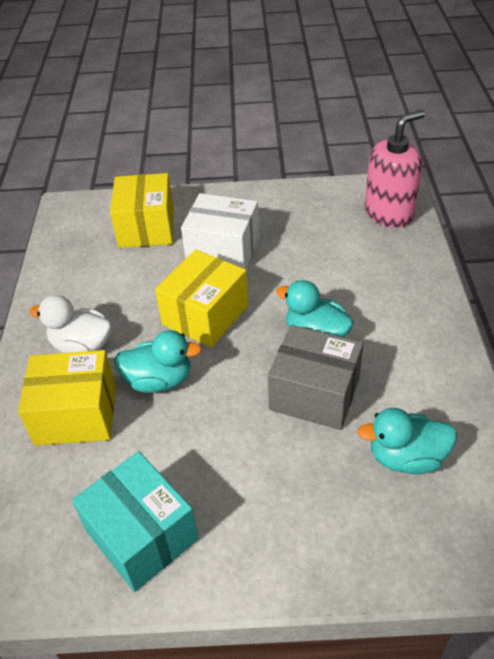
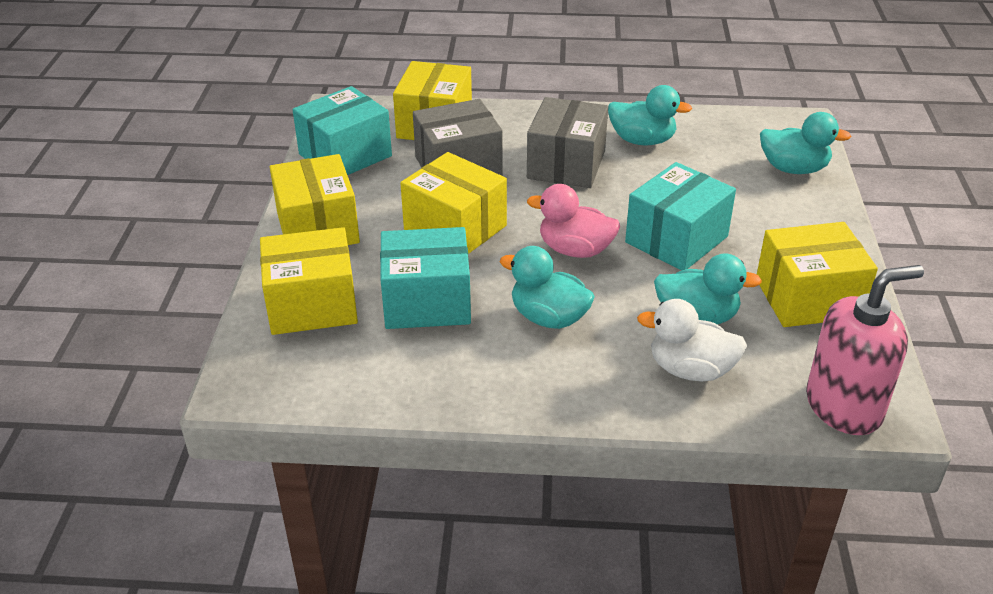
grey box: 1 -> 2
pink duck: 0 -> 1
turquoise box: 1 -> 3
turquoise duck: 3 -> 4
white box: 1 -> 0
yellow box: 3 -> 5

